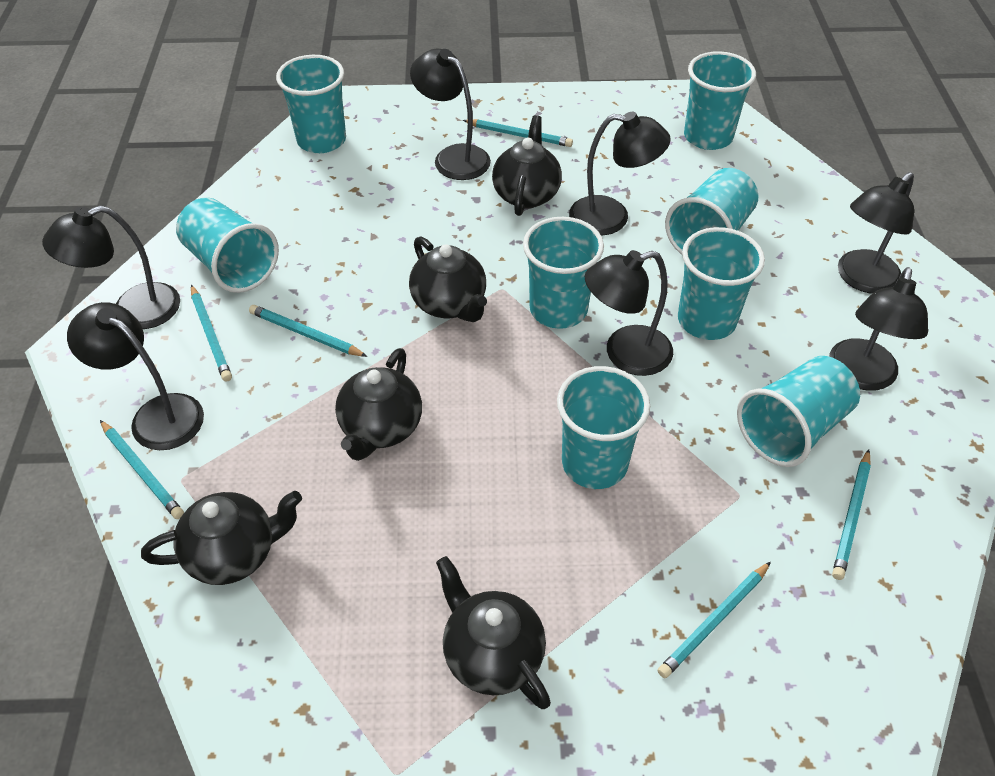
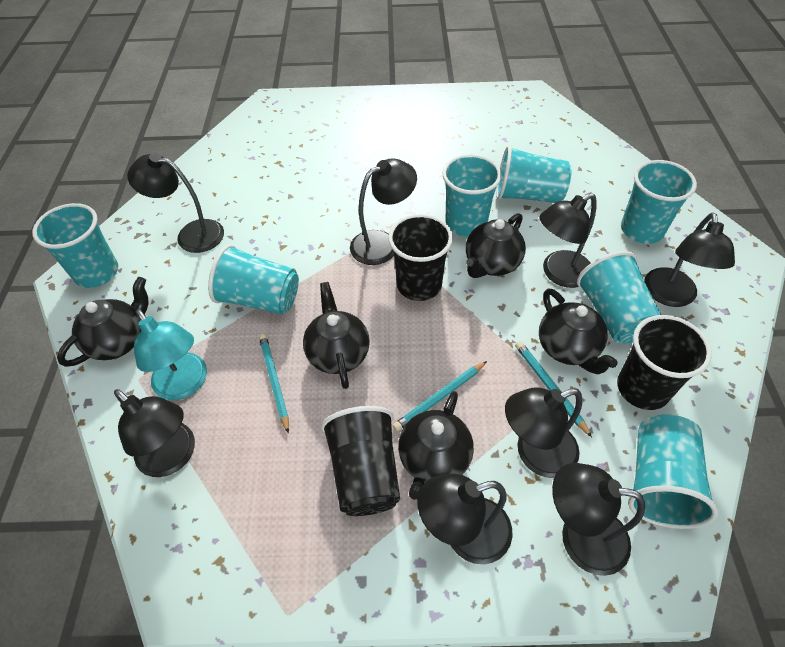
black cup: 0 -> 3
black lamp: 7 -> 8
turquoise cup: 8 -> 7
turquoise lamp: 0 -> 1
turquoise pencil: 6 -> 3

